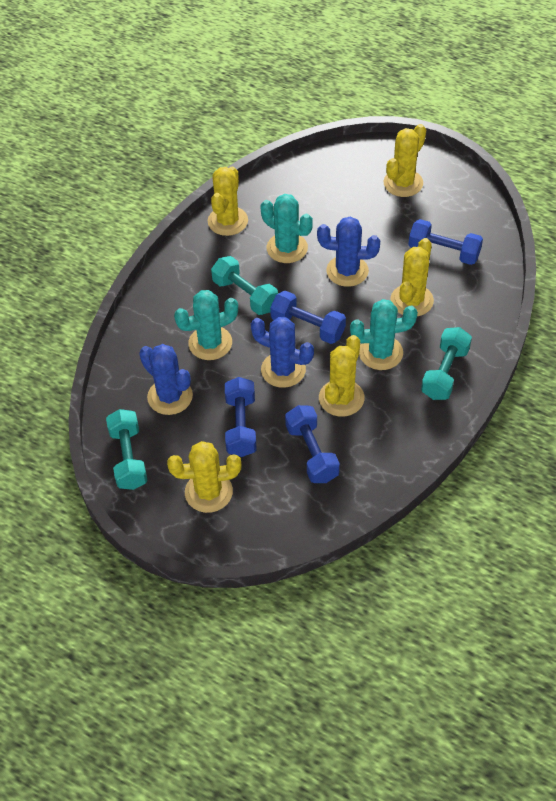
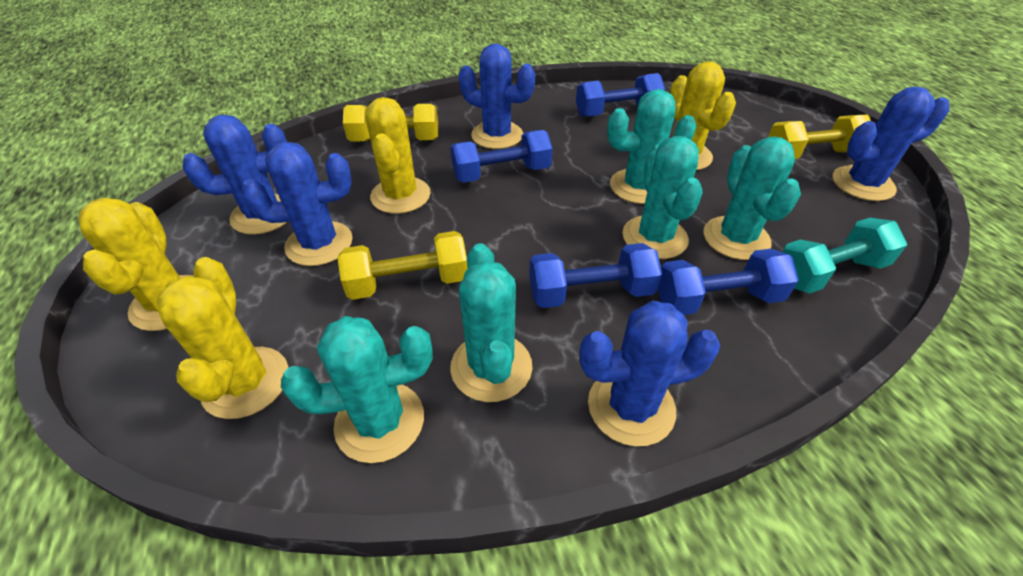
blue cactus: 3 -> 5
turquoise cactus: 3 -> 5
turquoise dumbbell: 3 -> 1
yellow cactus: 5 -> 4
yellow dumbbell: 0 -> 3

